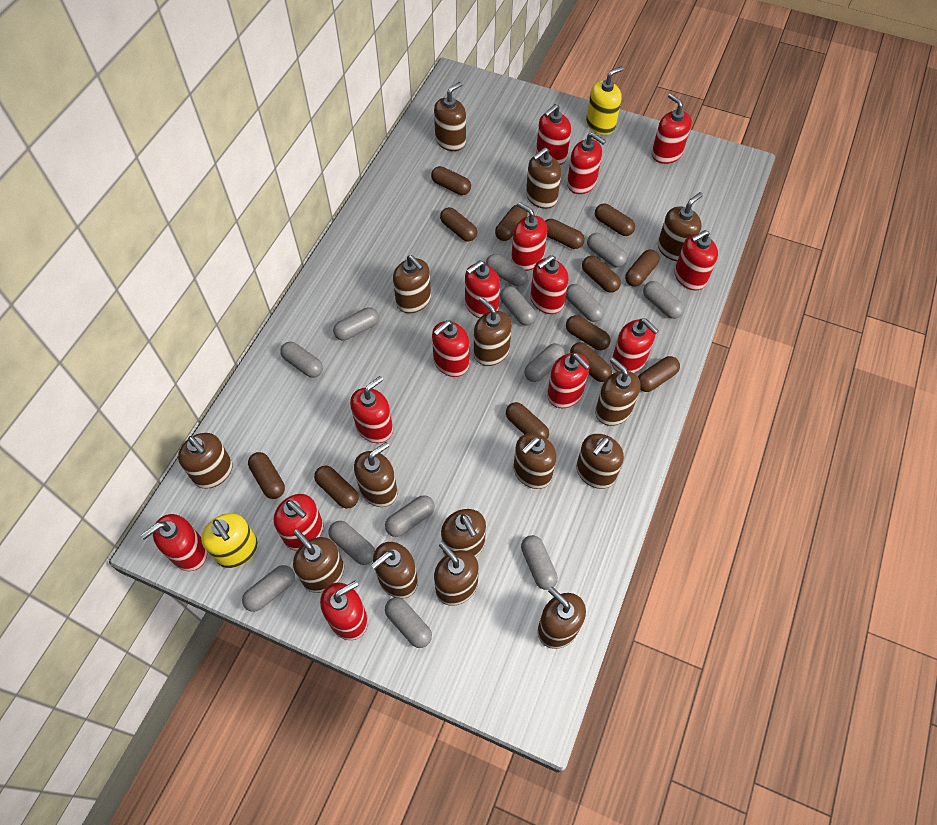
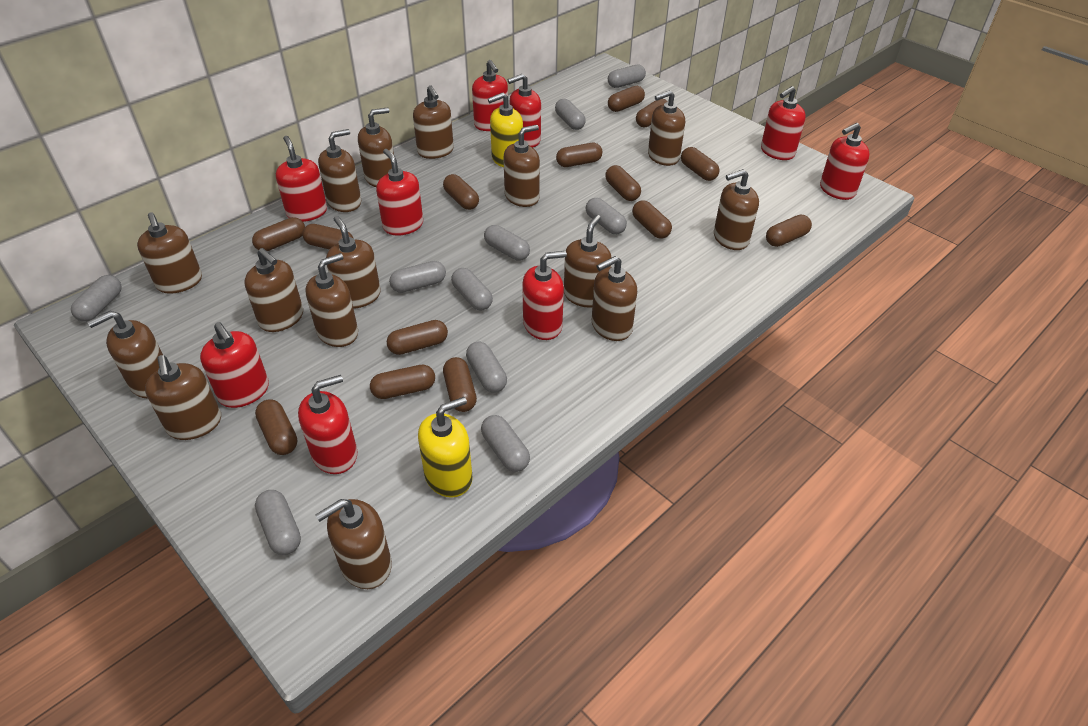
brown capsule: 13 -> 14
grey capsule: 13 -> 10
red soap dispenser: 14 -> 9

